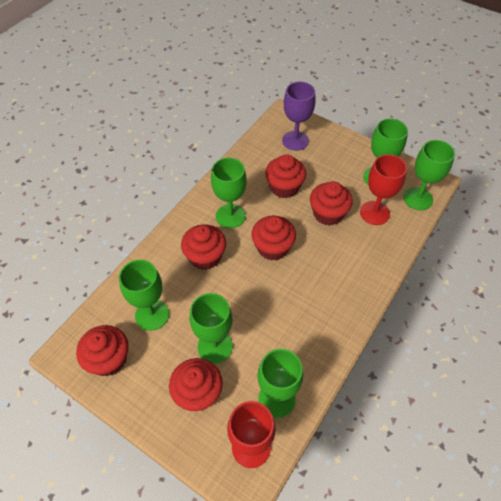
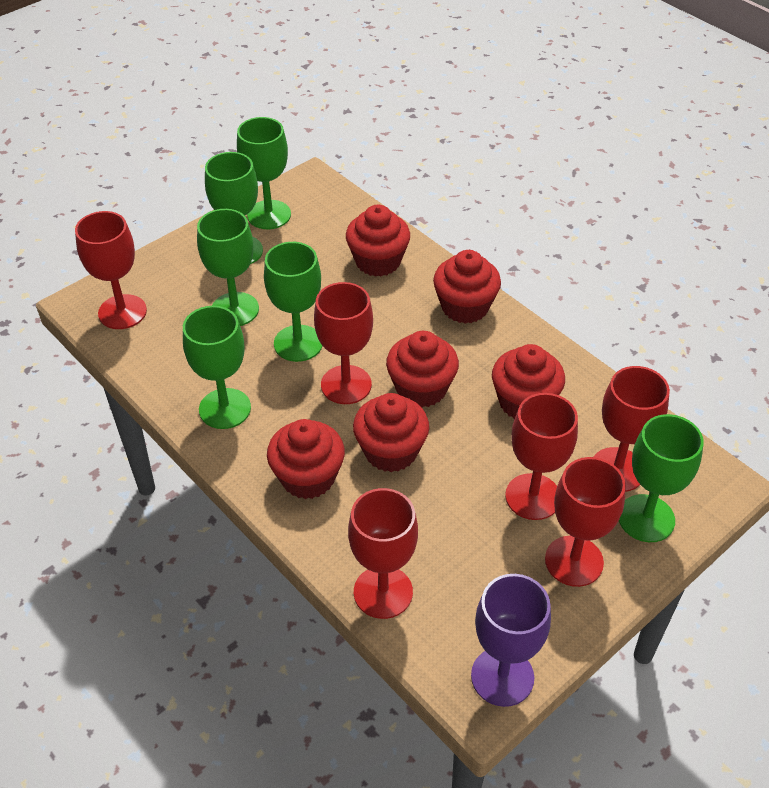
red goblet: 2 -> 6

